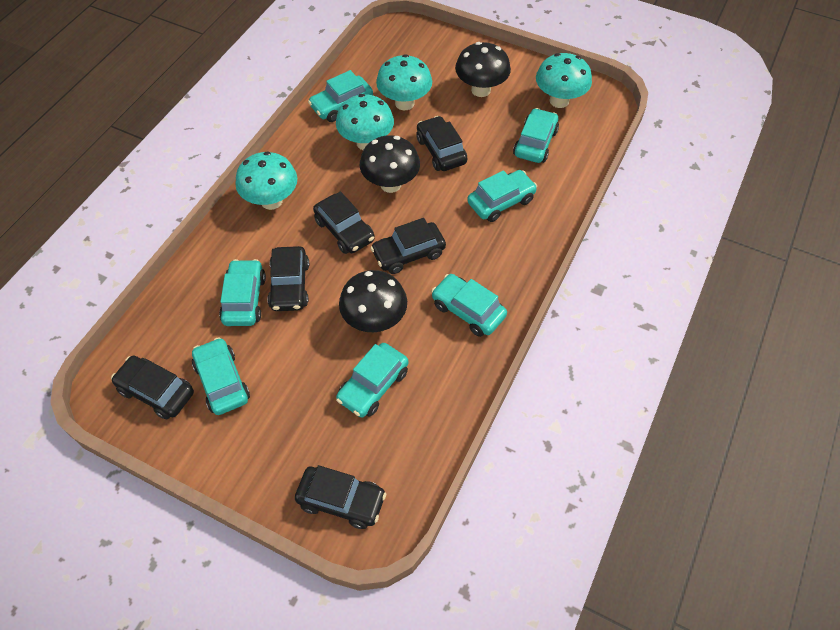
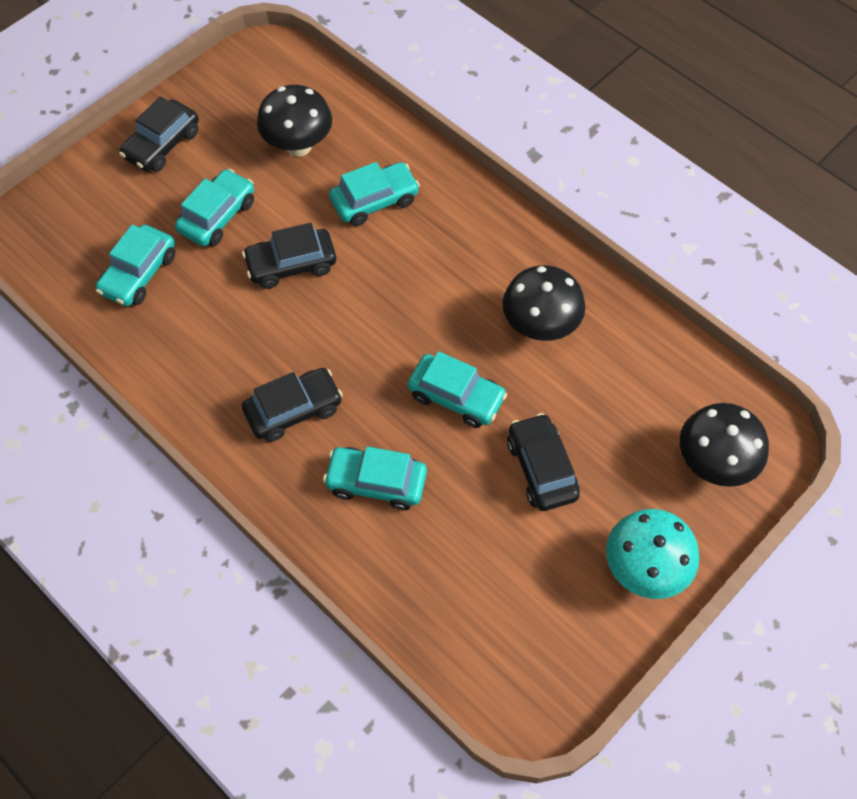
black car: 6 -> 4
turquoise car: 7 -> 5
turquoise mushroom: 4 -> 1

